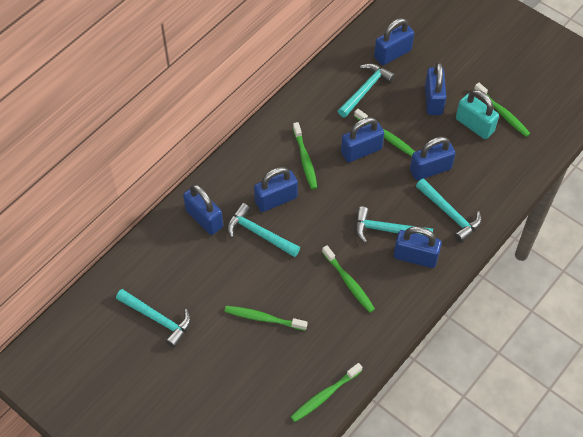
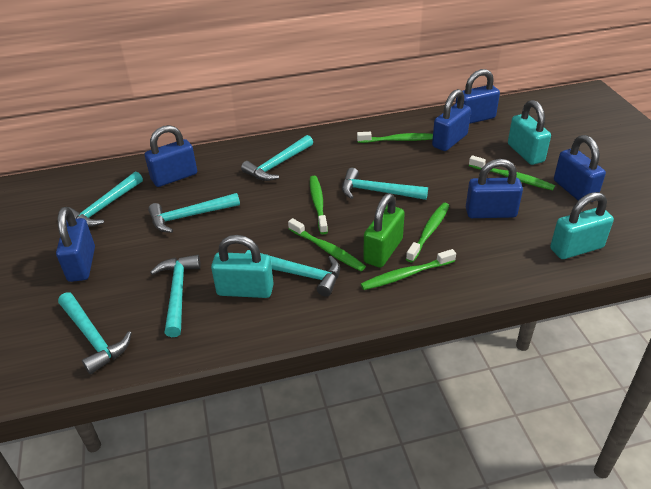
blue padlock: 7 -> 6
green padlock: 0 -> 1
turquoise hammer: 5 -> 7
turquoise padlock: 1 -> 3

